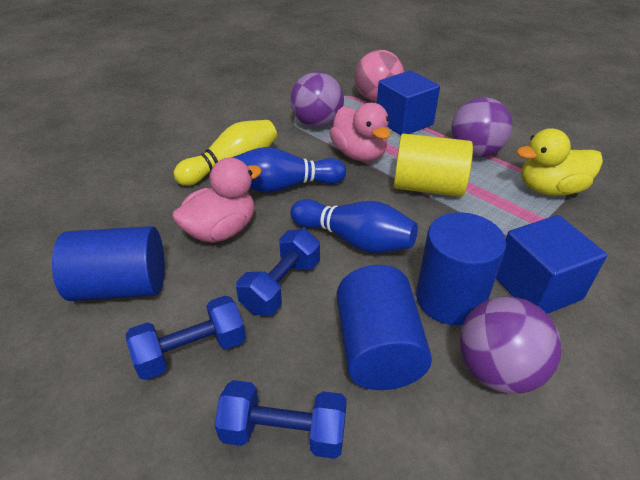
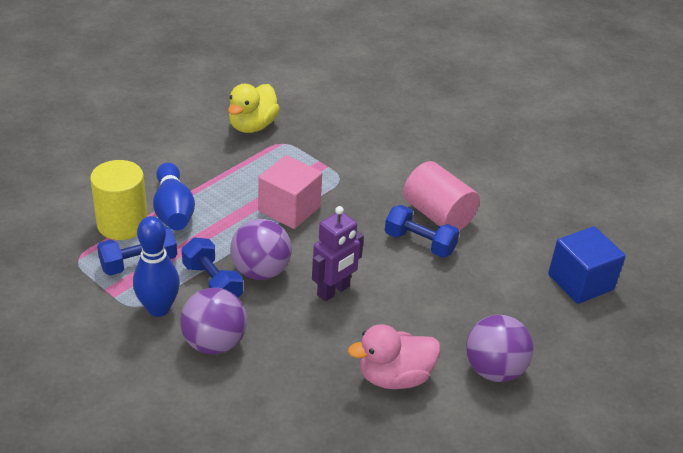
blue cube: 2 -> 1
blue cylinder: 3 -> 0
pink ball: 1 -> 0
pink cube: 0 -> 1
pink cylinder: 0 -> 1
pink duck: 2 -> 1
purple robot: 0 -> 1
yellow bowling pin: 1 -> 0

